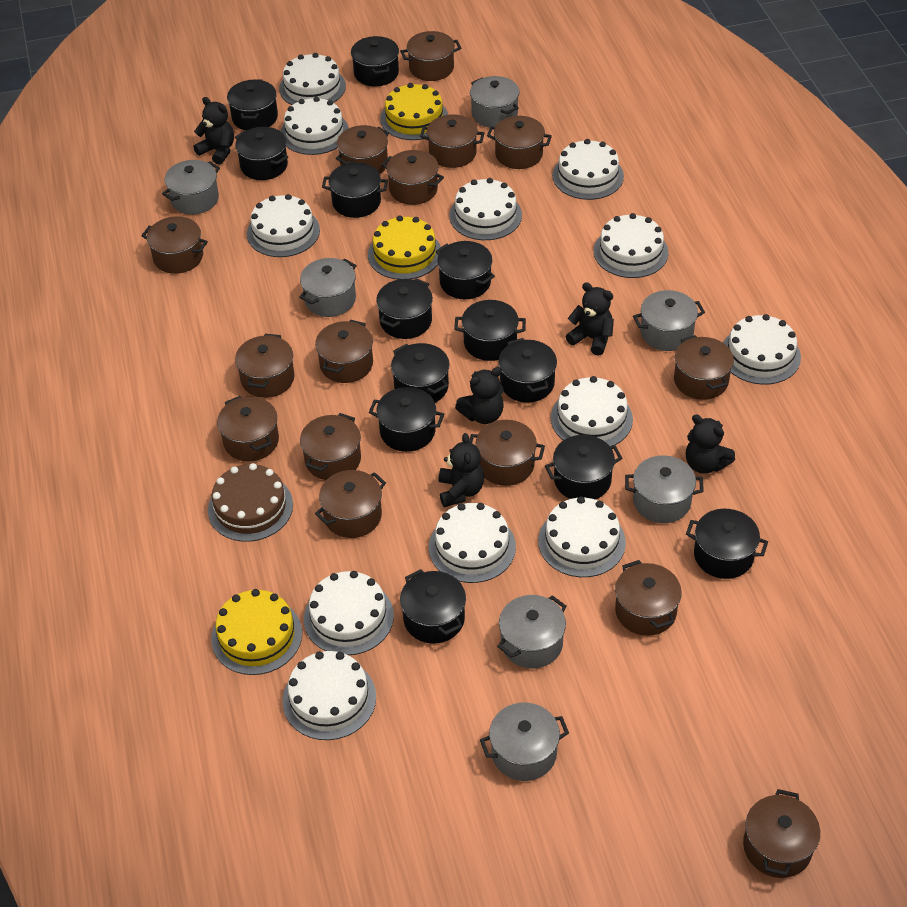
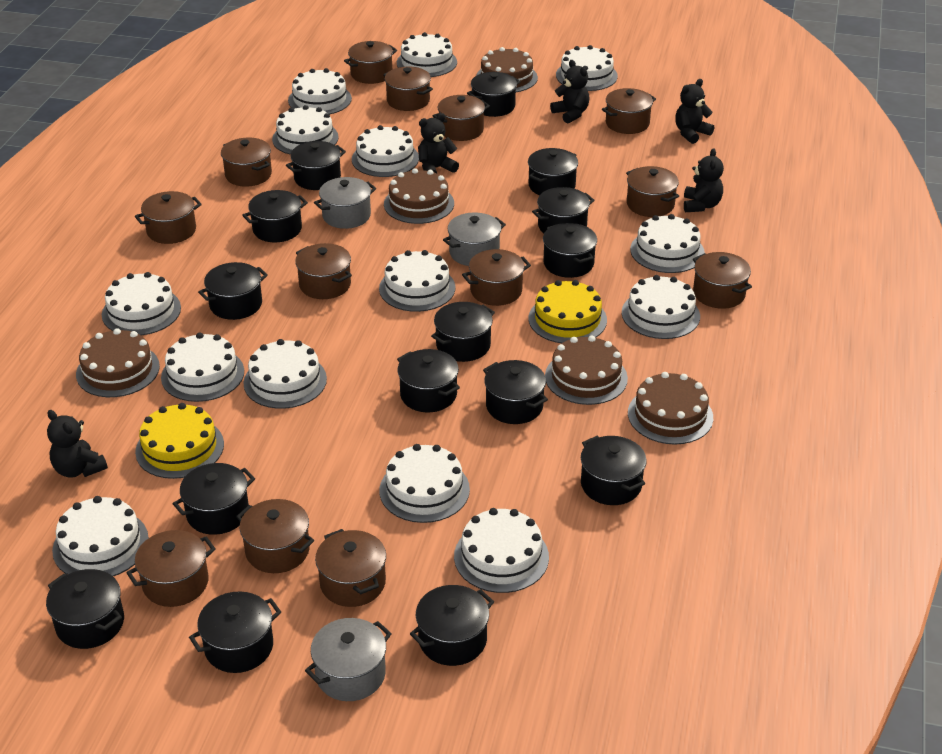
black pot: 13 -> 15
brown cake: 1 -> 5
brown pot: 15 -> 13
grey pot: 7 -> 3
white cake: 12 -> 14
yellow cake: 3 -> 2

